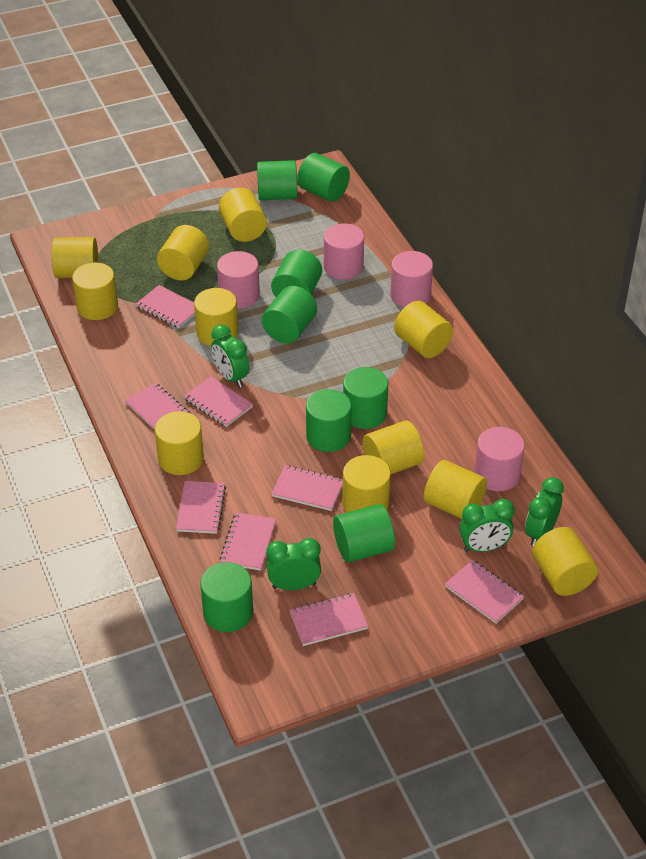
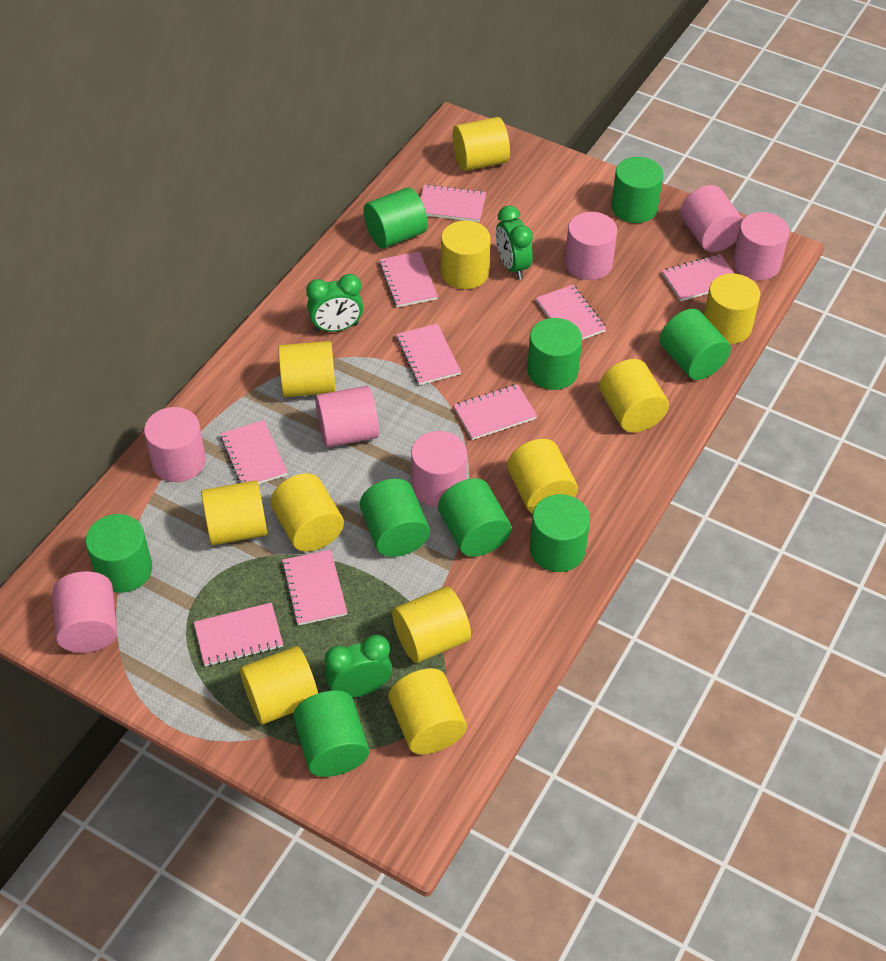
green clock: 4 -> 3
green cylinder: 8 -> 9
pink cylinder: 4 -> 7
pink notebook: 8 -> 9

